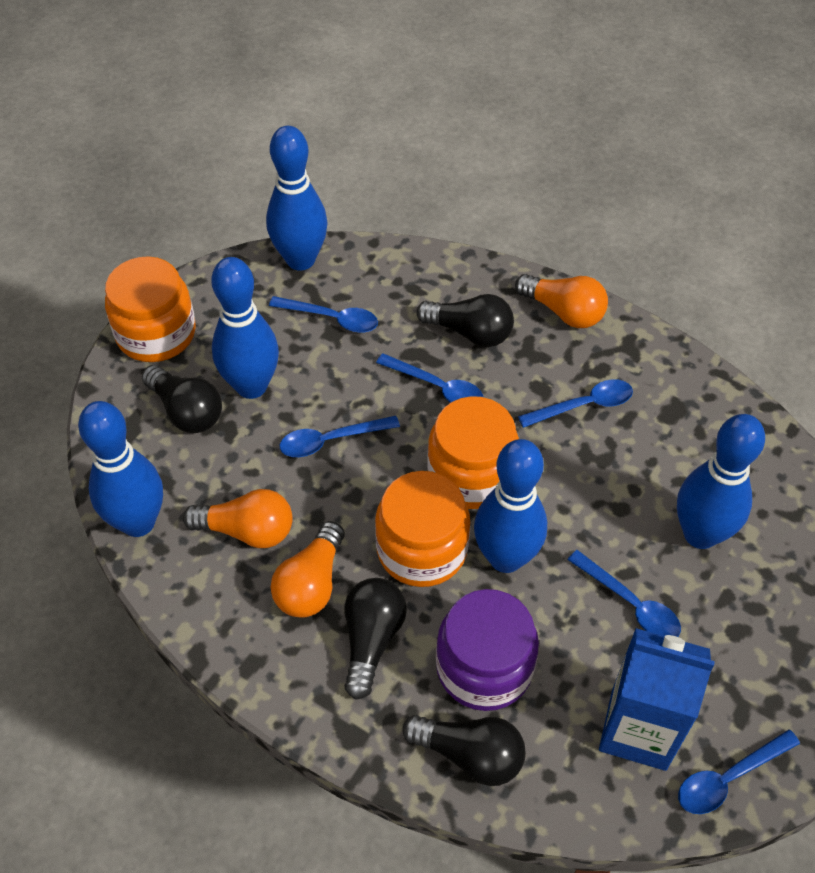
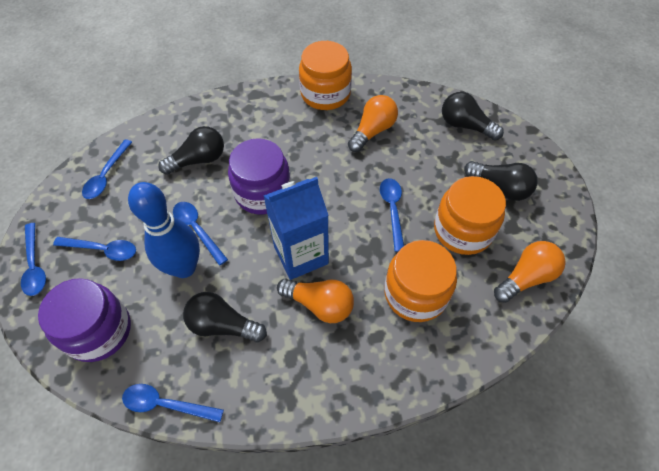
blue bowling pin: 5 -> 1
purple jar: 1 -> 2

